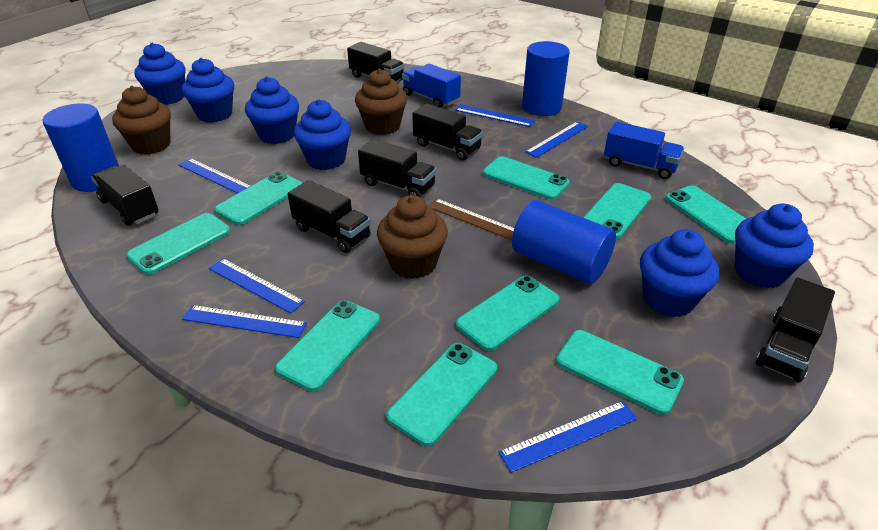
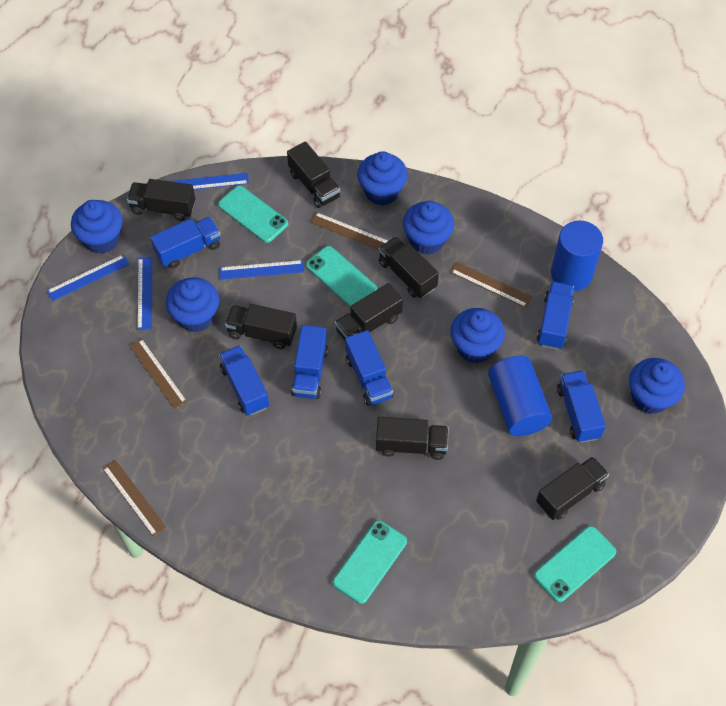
black truck: 6 -> 7
blue cylinder: 3 -> 2
blue ruler: 6 -> 4
blue truck: 2 -> 6
brown cupcake: 3 -> 0
brown ruler: 1 -> 4
turquoise phone: 9 -> 4

